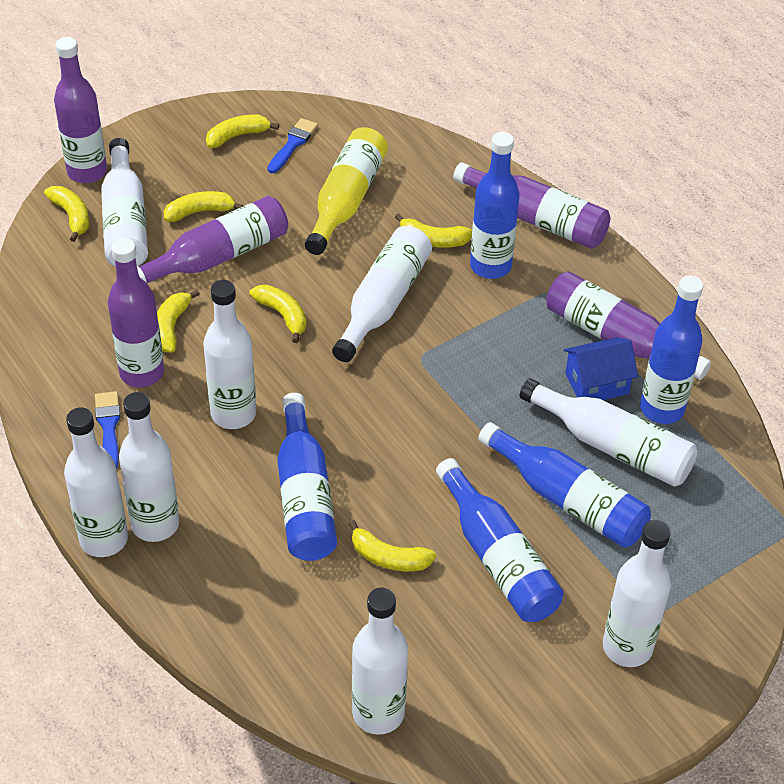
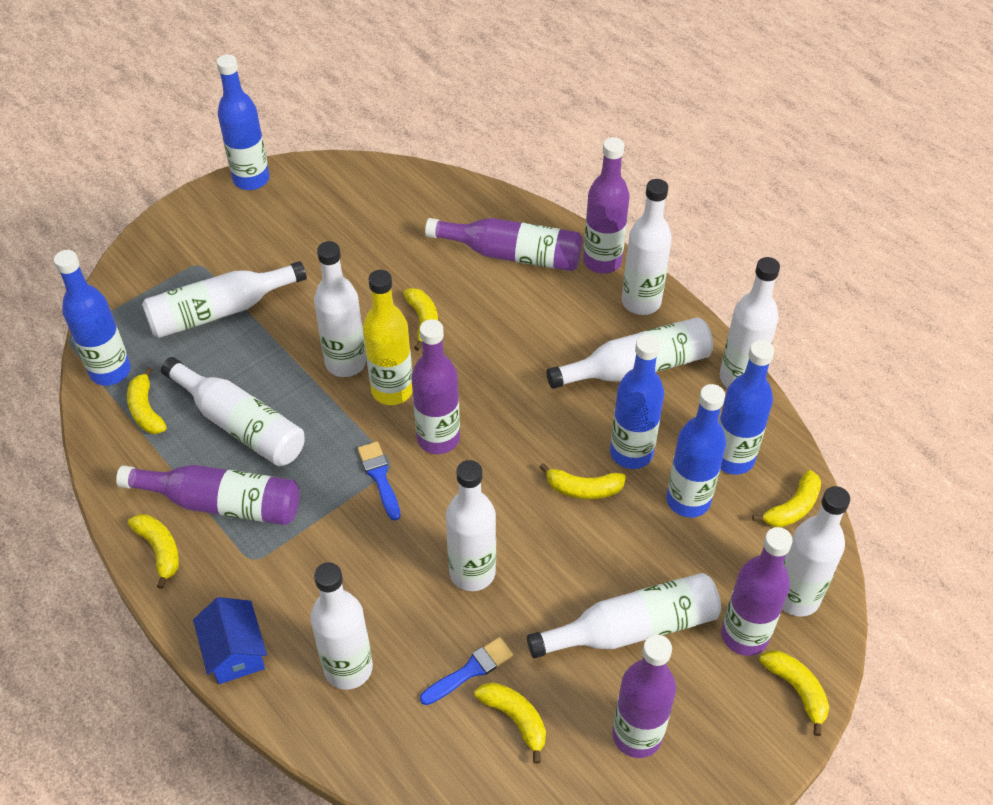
purple bottle: 5 -> 6
white bottle: 8 -> 10

